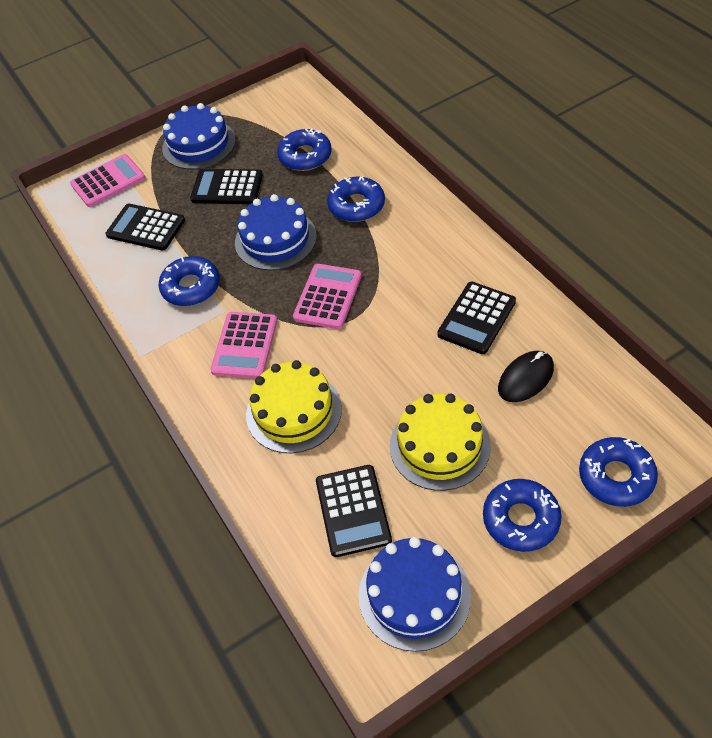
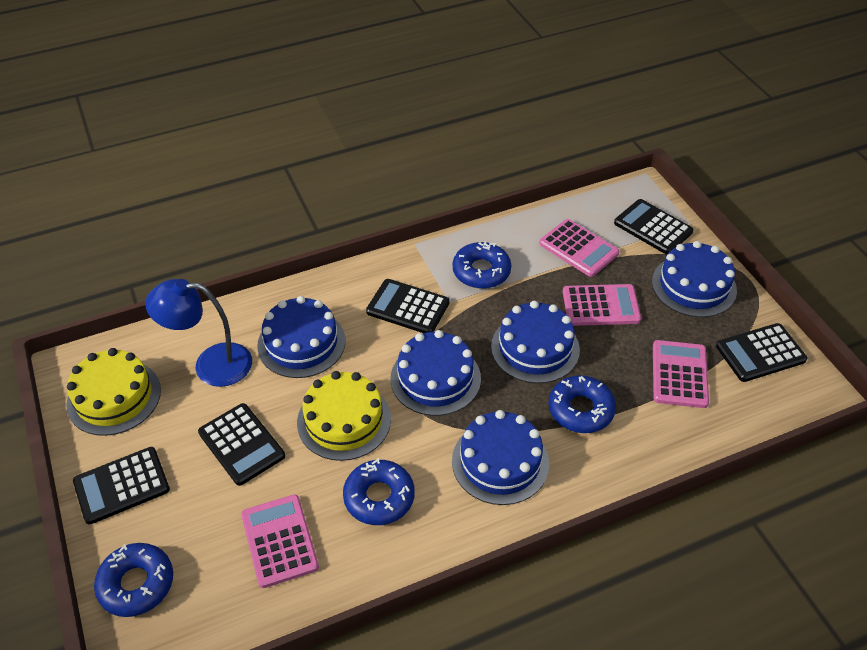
black calculator: 4 -> 5
black mouse: 1 -> 0
blue cake: 3 -> 5
blue donut: 5 -> 4
blue lamp: 0 -> 1
pink calculator: 3 -> 4

